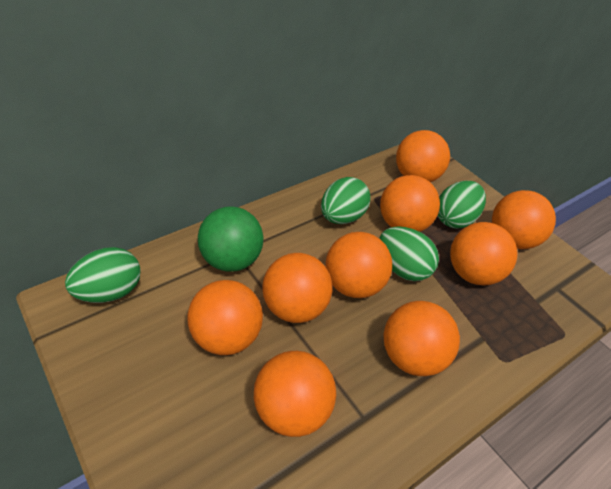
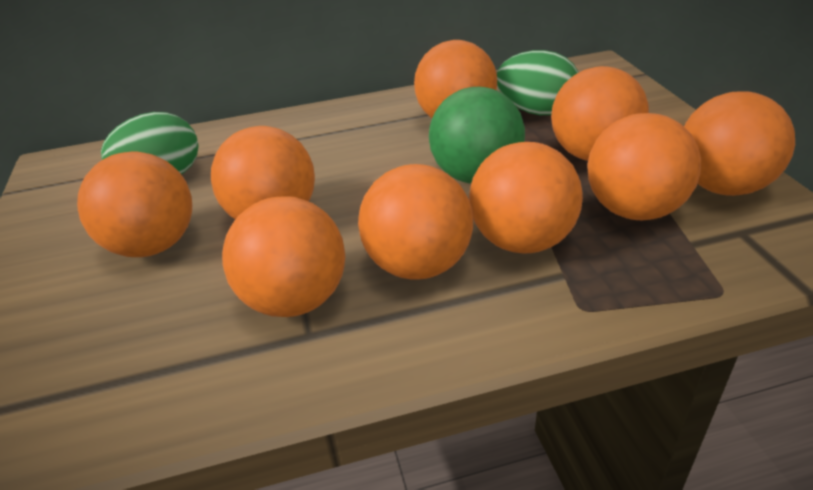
green egg: 4 -> 2

